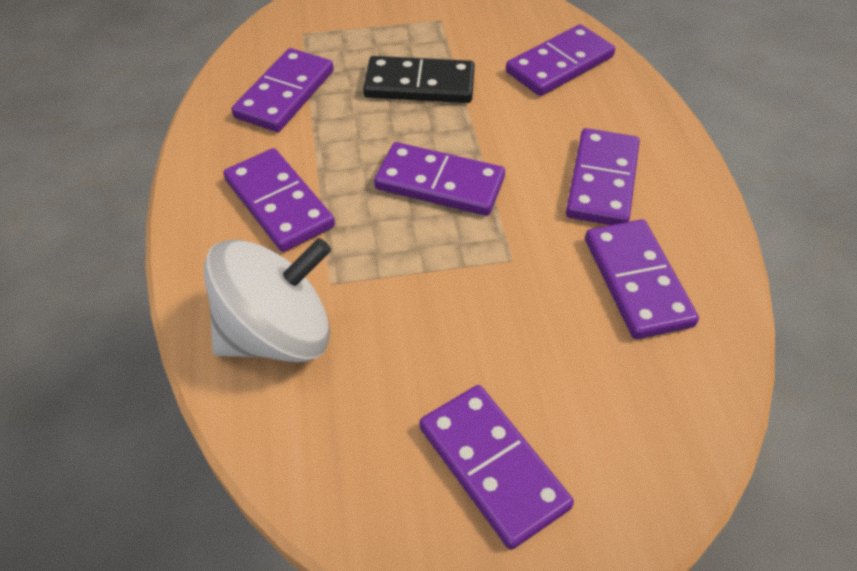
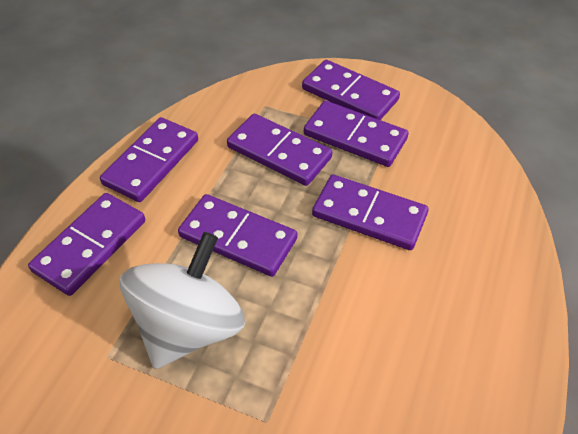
black domino: 1 -> 0

